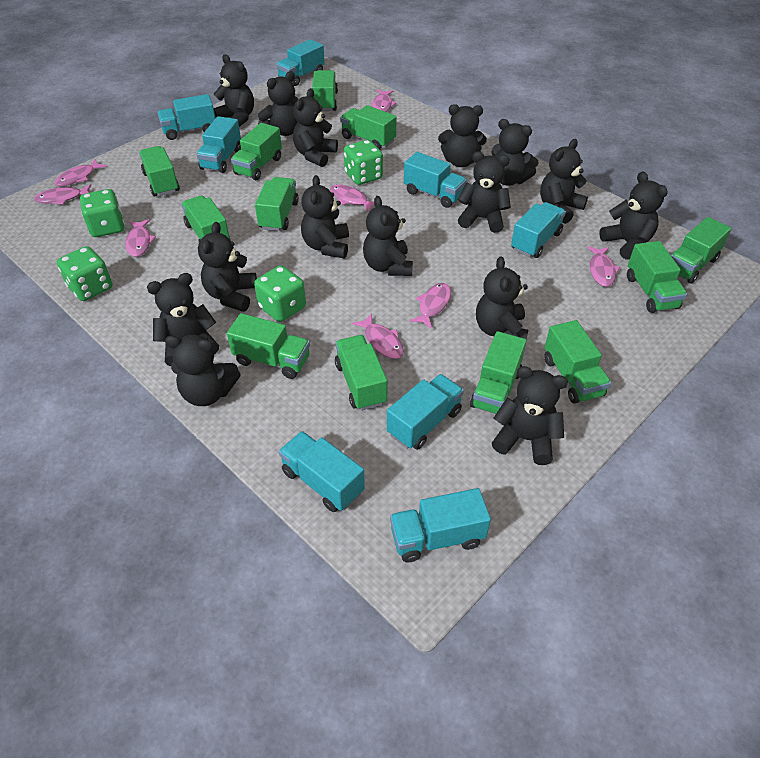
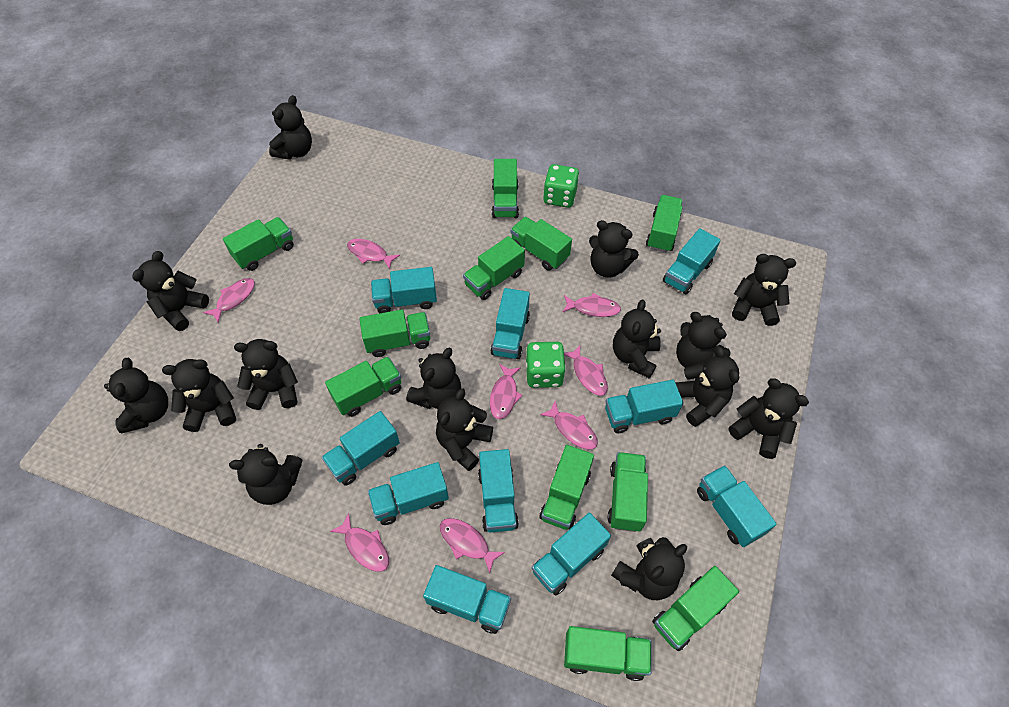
green dice: 4 -> 2
green truck: 12 -> 11
turquoise truck: 8 -> 10

